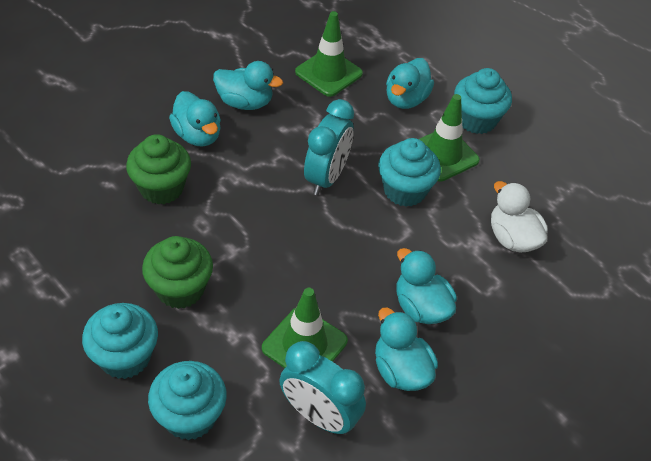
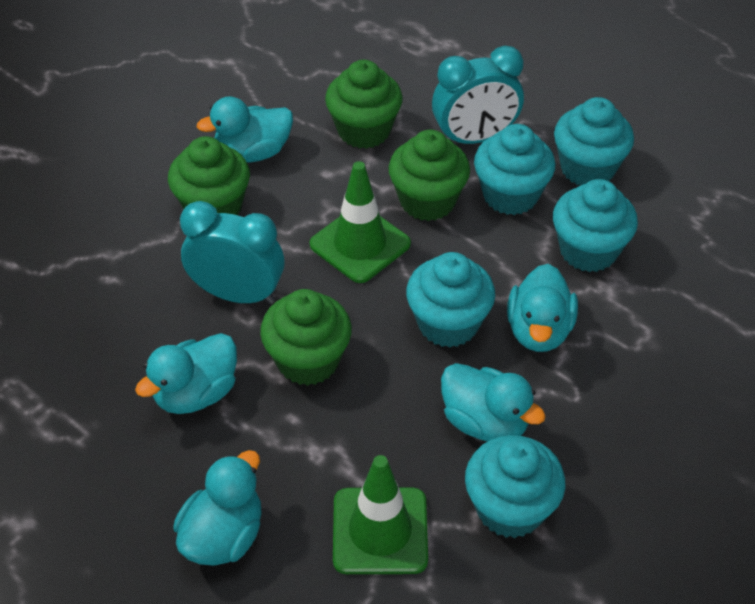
green cupcake: 2 -> 4
green traffic cone: 3 -> 2
turquoise cupcake: 4 -> 5
white duck: 1 -> 0

